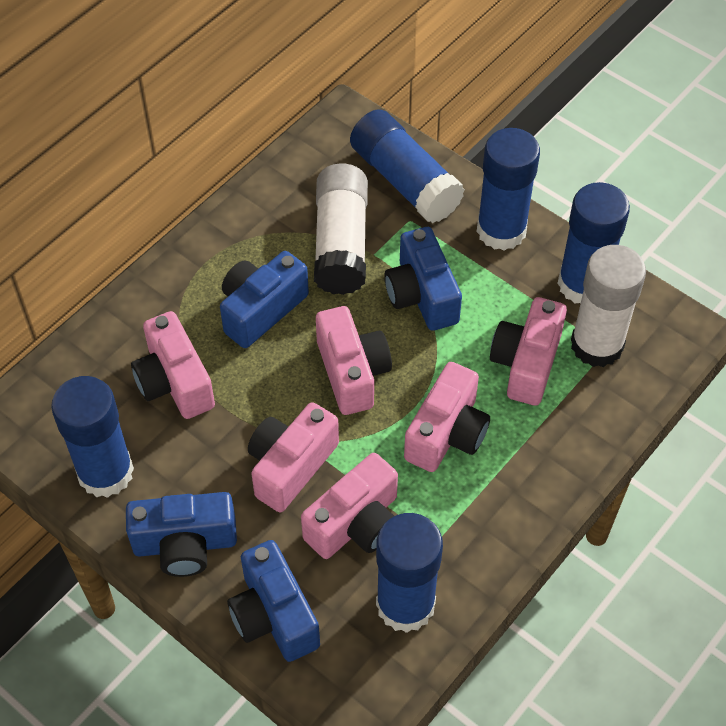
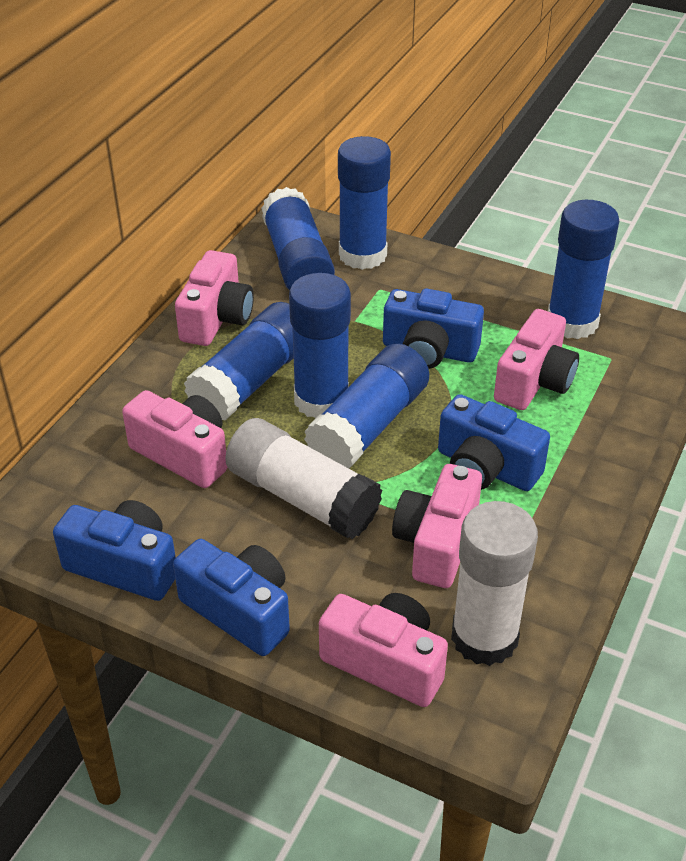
blue glue stick: 5 -> 6
pink camera: 6 -> 5

